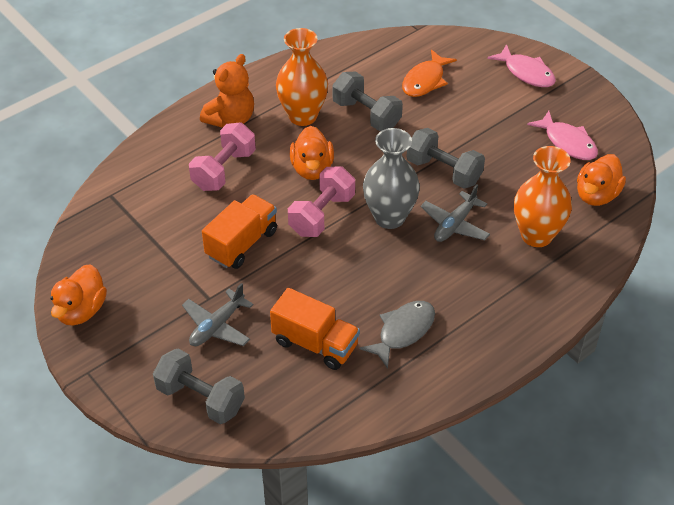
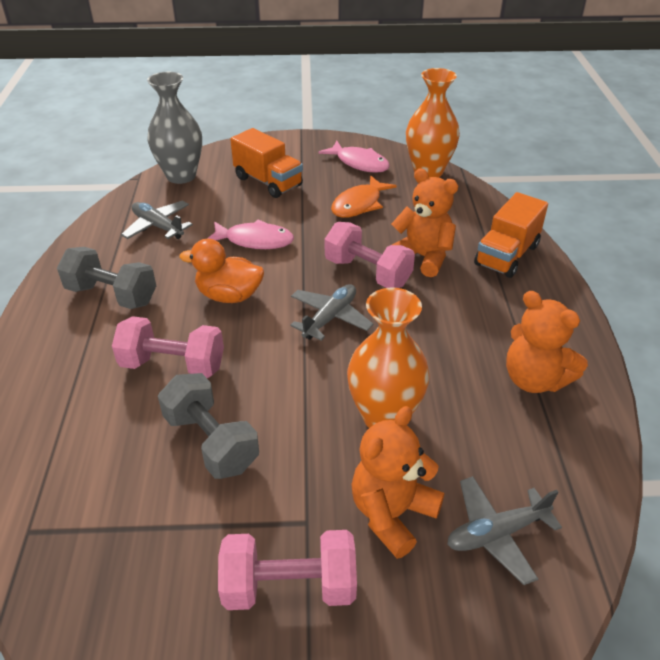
grey dumbbell: 3 -> 2
grey fish: 1 -> 0
grey plane: 2 -> 3
orange duck: 3 -> 1
orange teddy bear: 1 -> 3
pink dumbbell: 2 -> 3

